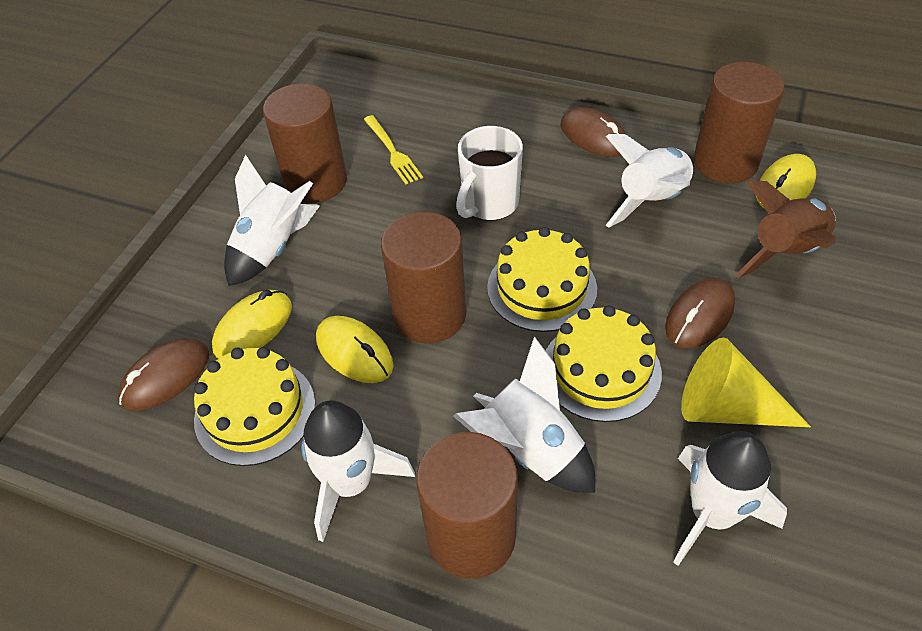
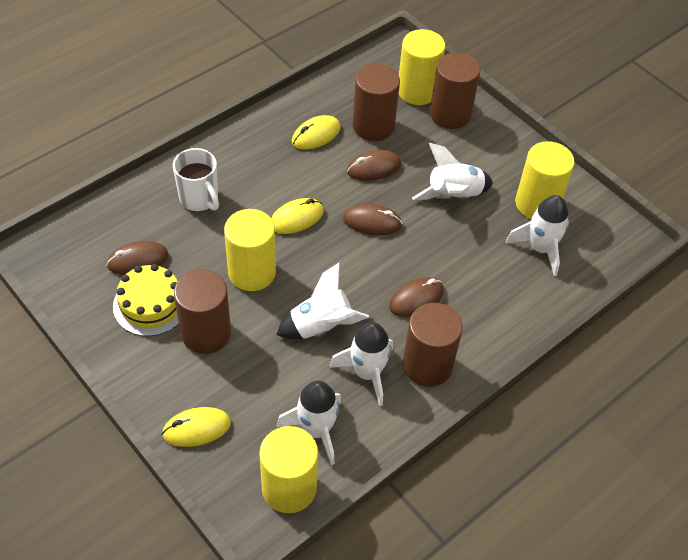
brown mouse: 3 -> 4
brown rocket: 1 -> 0
yellow cake: 3 -> 1
yellow cone: 1 -> 0
yellow cylinder: 0 -> 4
yellow fork: 1 -> 0

